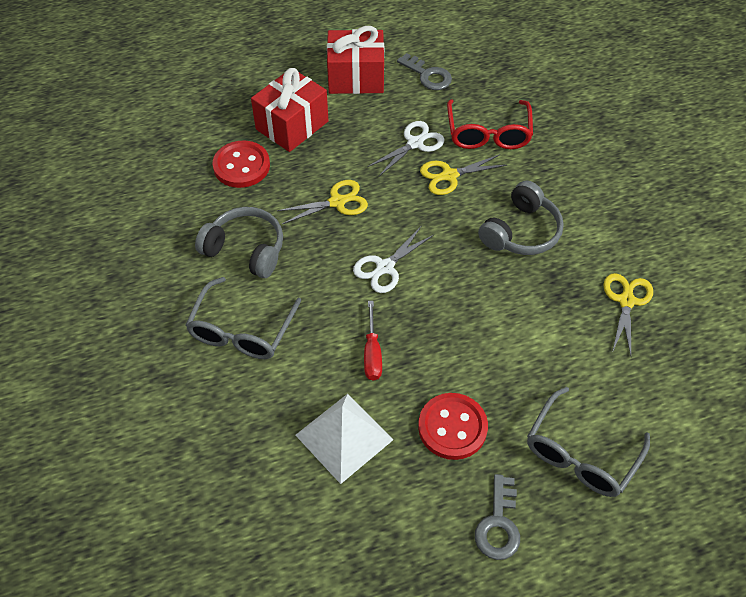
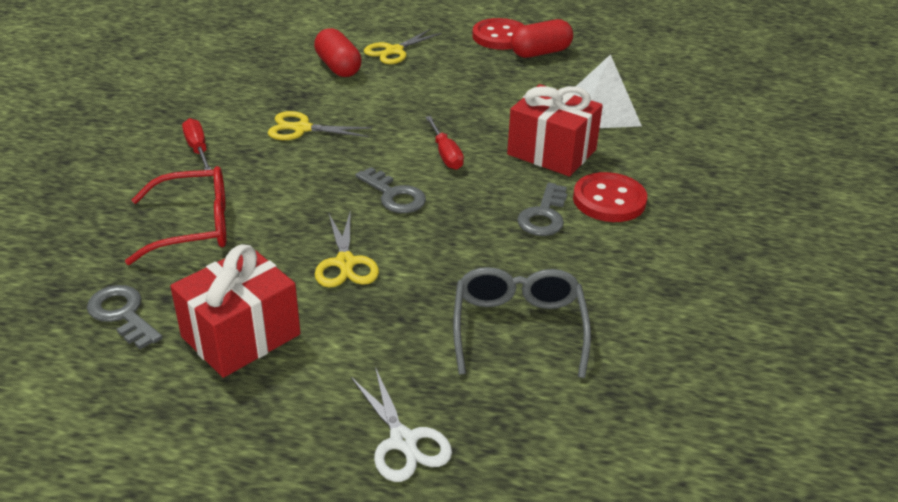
grey glasses: 2 -> 1
grey headphones: 2 -> 0
grey key: 2 -> 3
red capsule: 0 -> 2
red screwdriver: 1 -> 2
white scissors: 2 -> 1

